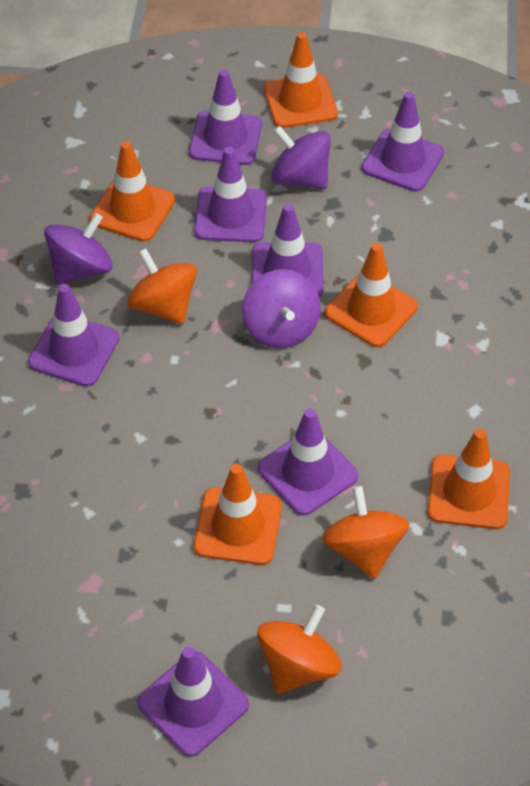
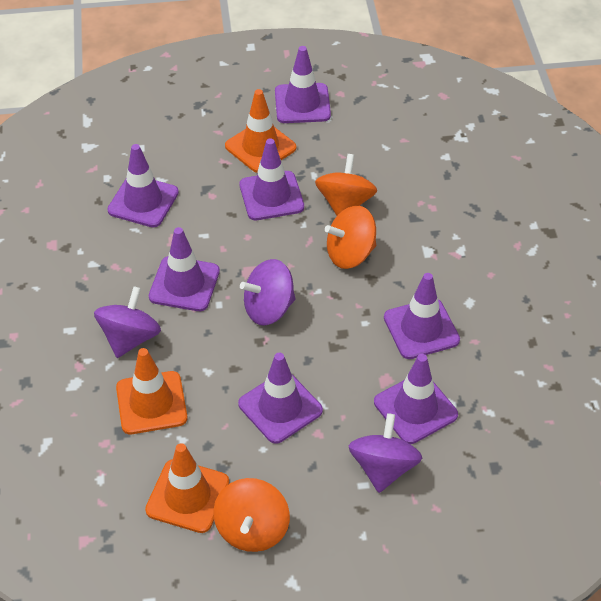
orange traffic cone: 5 -> 3

